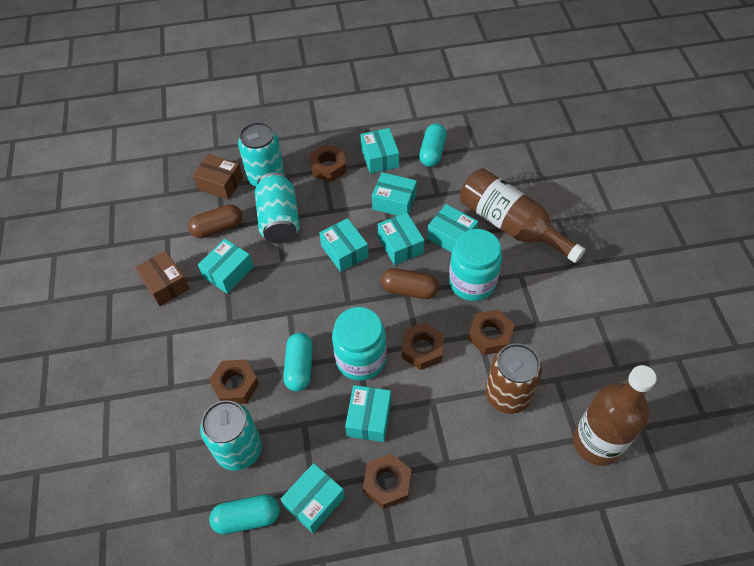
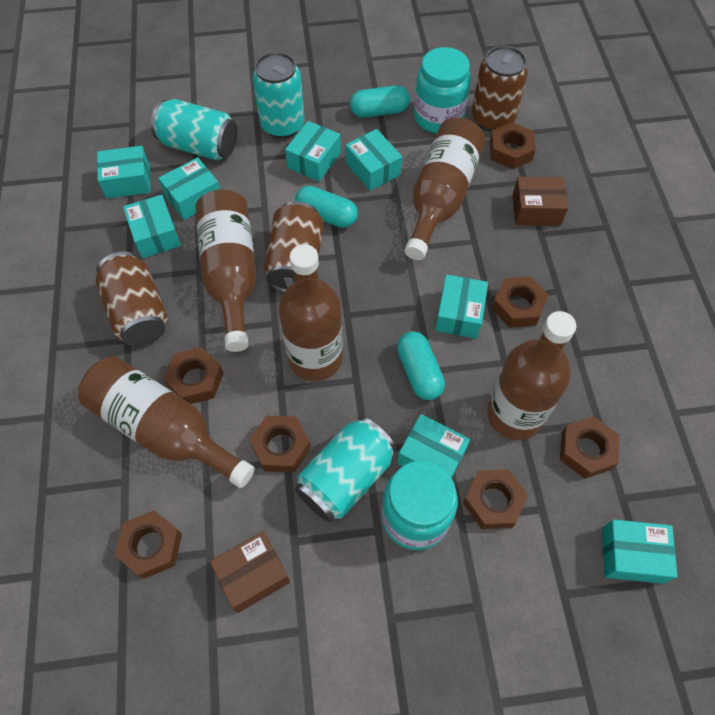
brown bottle: 2 -> 5
brown can: 1 -> 3
brown capsule: 2 -> 0
brown nut: 5 -> 7

